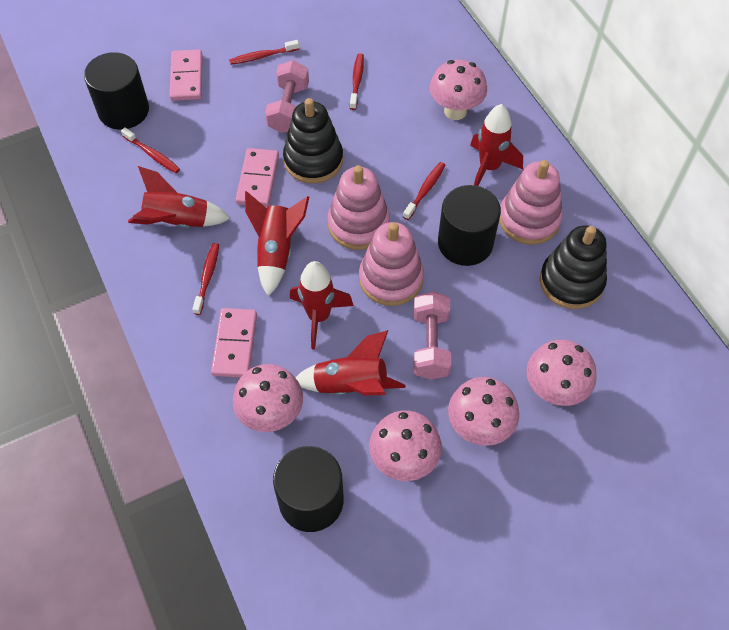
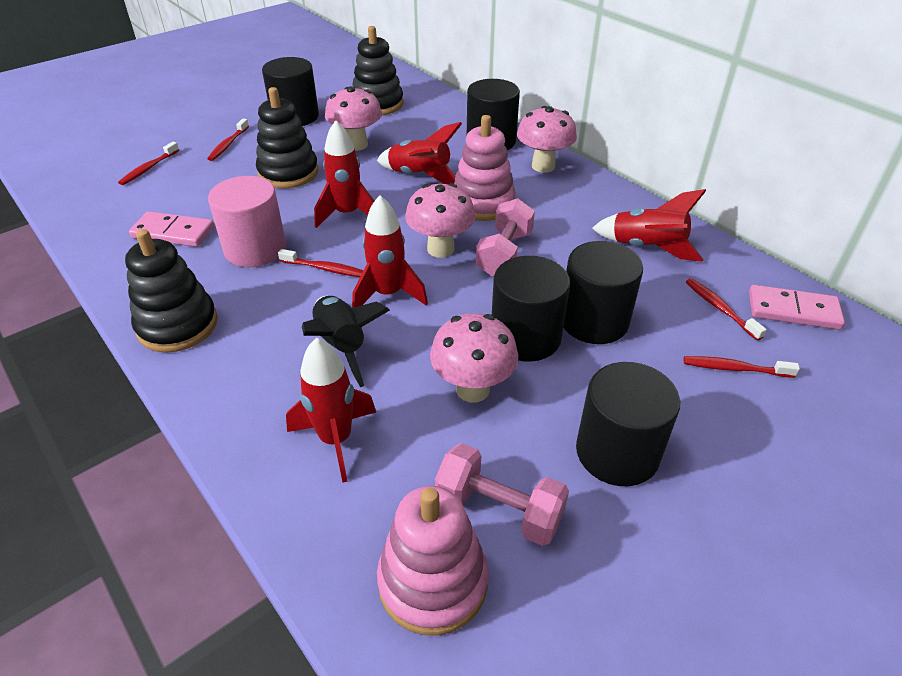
black cylinder: 3 -> 5
black rocket: 0 -> 1
black stacking toy: 2 -> 3
pink cylinder: 0 -> 1
pink domino: 3 -> 2
pink mushroom: 5 -> 4
pink stacking toy: 3 -> 2

